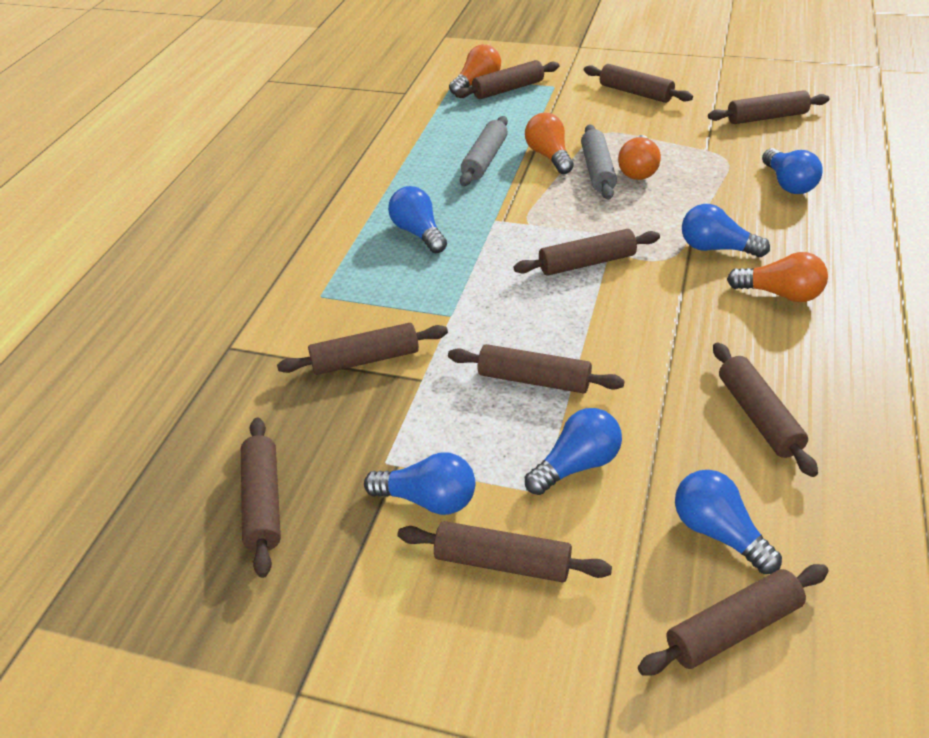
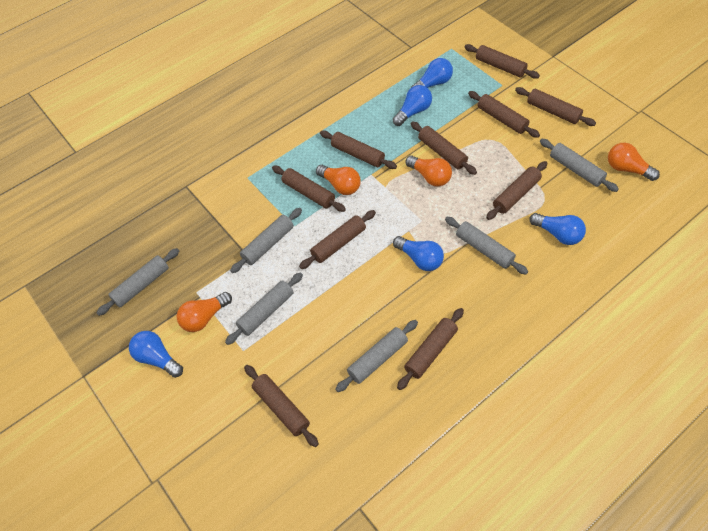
blue light bulb: 6 -> 5
grey rolling pin: 2 -> 6

